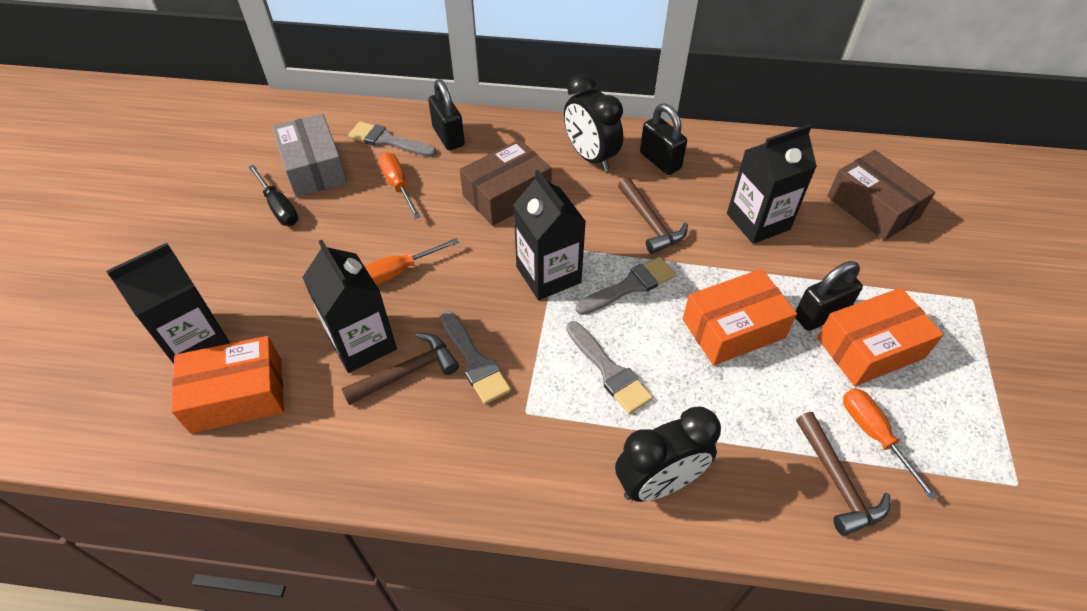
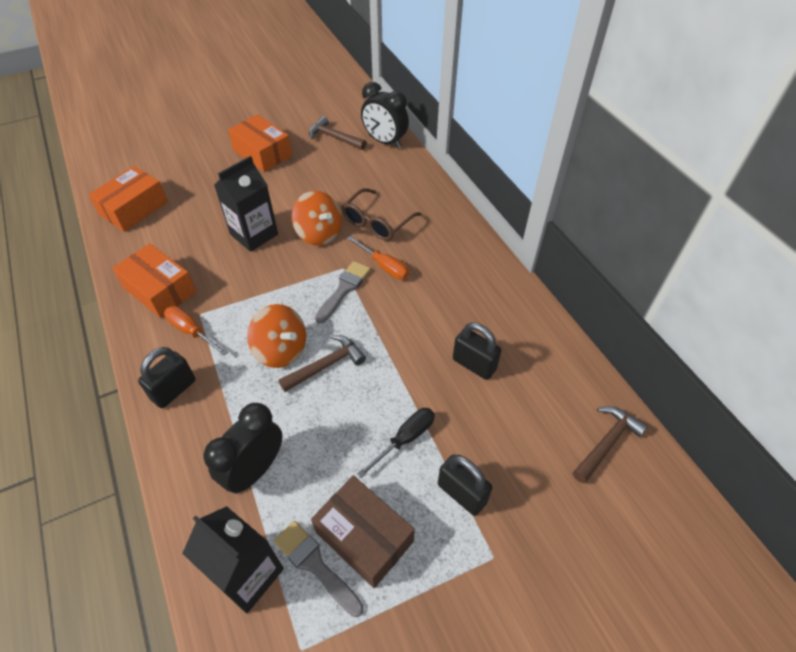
black carton: 4 -> 2
brown box: 2 -> 1
brown glasses: 0 -> 1
grey box: 1 -> 0
grey brush: 4 -> 2
orange screwdriver: 3 -> 2
orange spinning top: 0 -> 2

